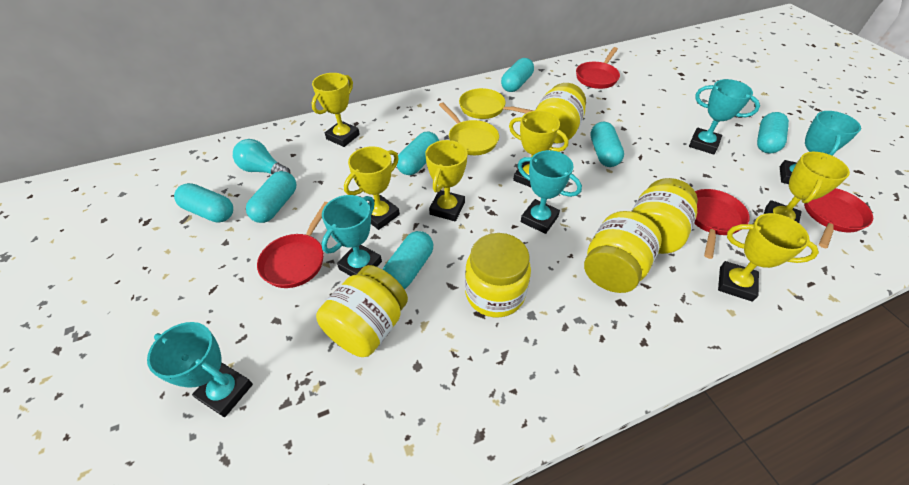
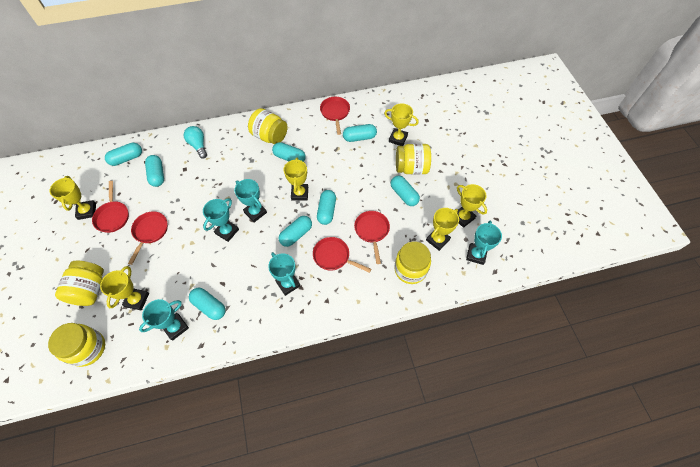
red pan: 4 -> 5
turquoise capsule: 7 -> 8
yellow pan: 2 -> 0

